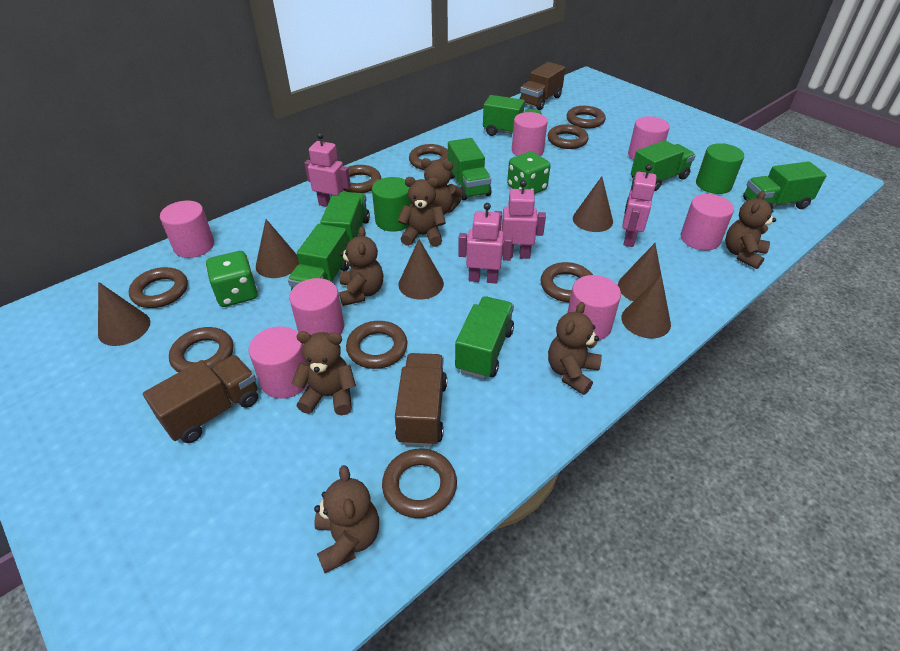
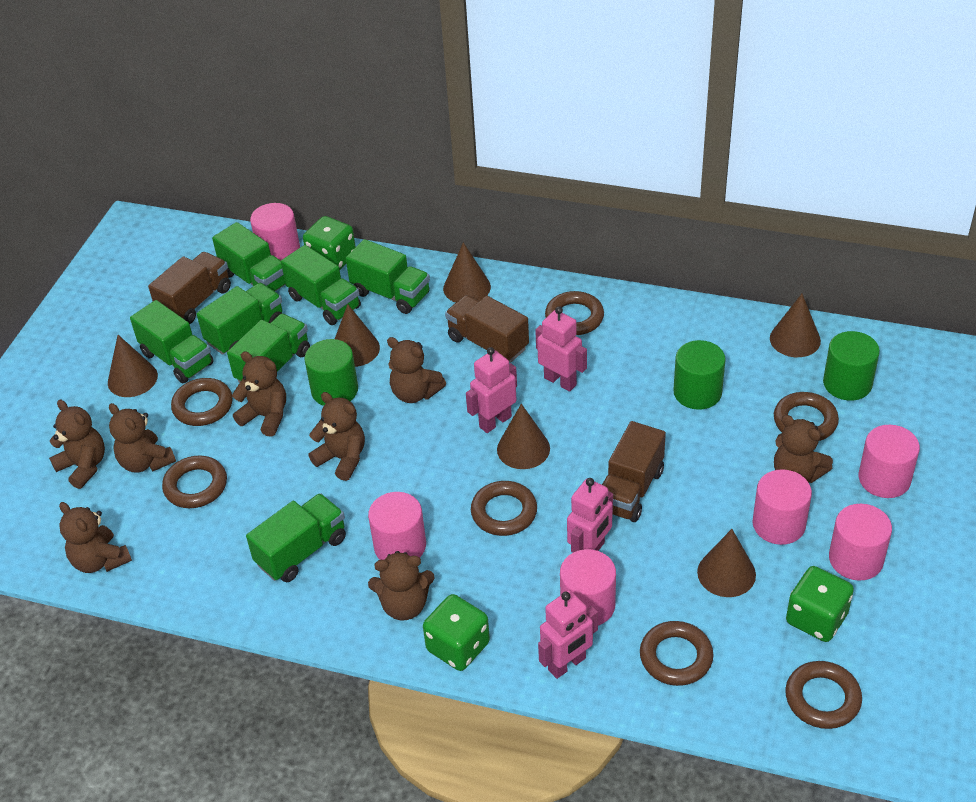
brown ring: 9 -> 7
brown teddy bear: 7 -> 8
green cylinder: 2 -> 3
green dice: 2 -> 3
pink cylinder: 7 -> 6

